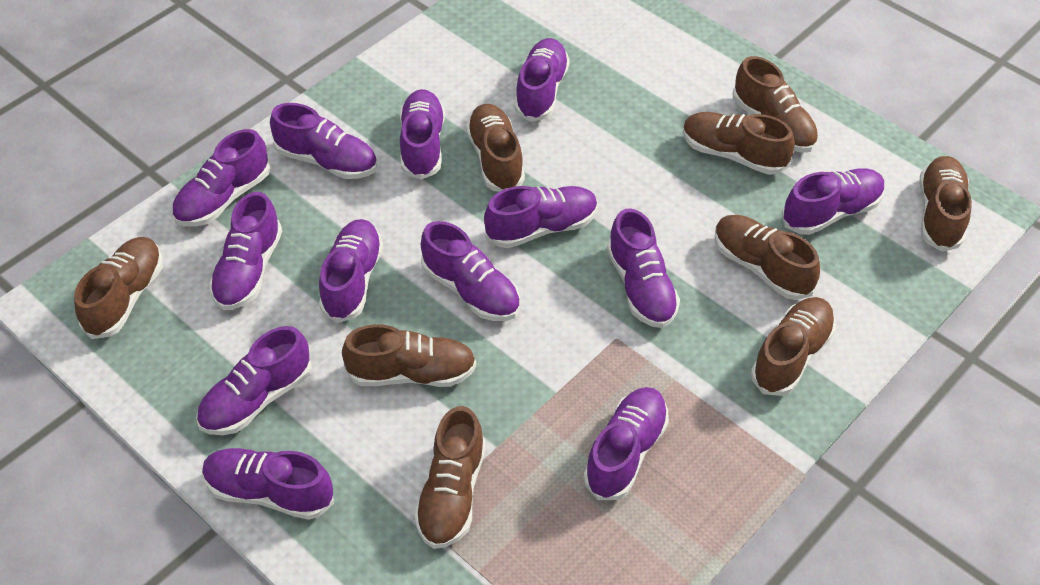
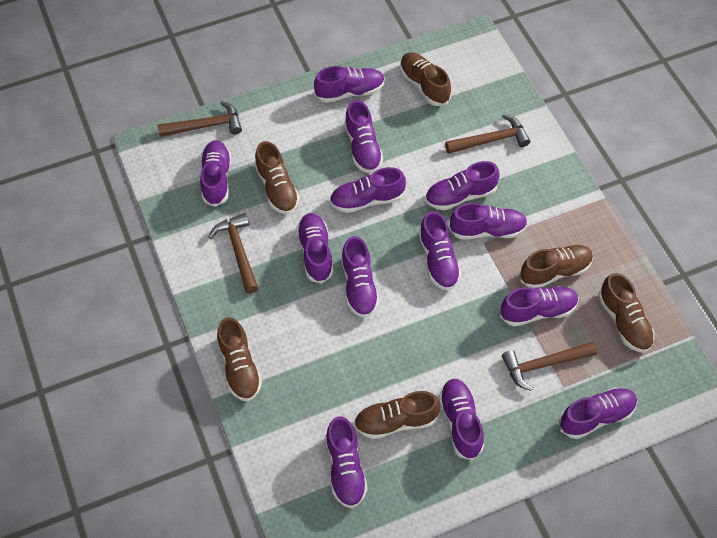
brown hammer: 0 -> 4
brown shoe: 9 -> 6

